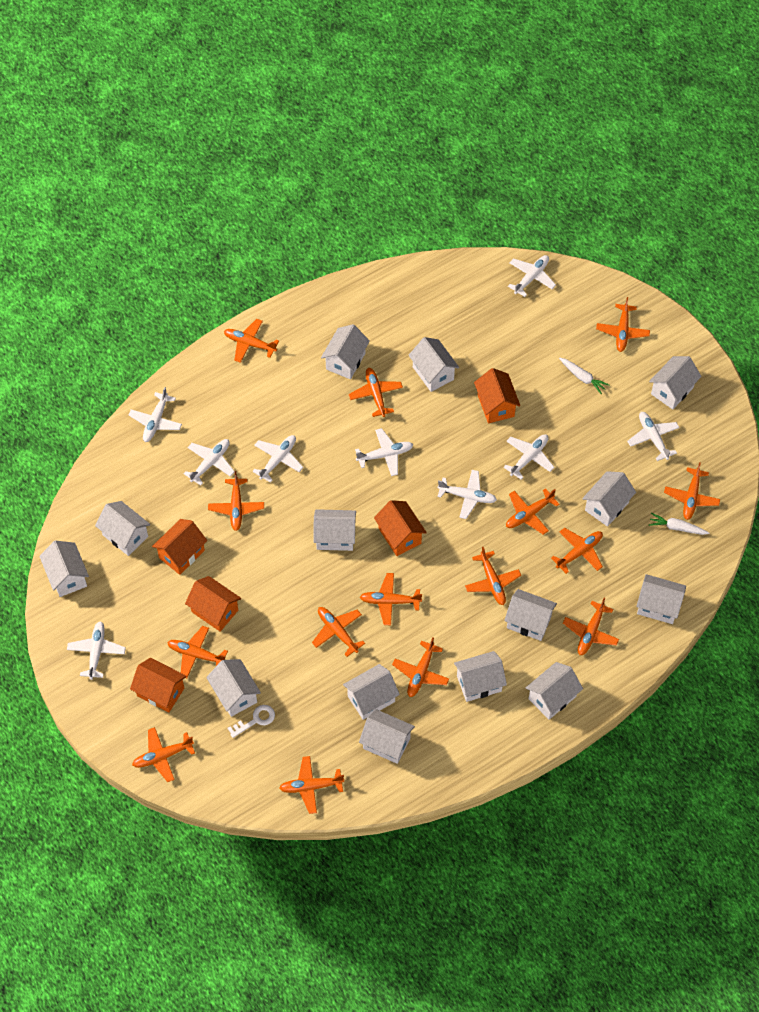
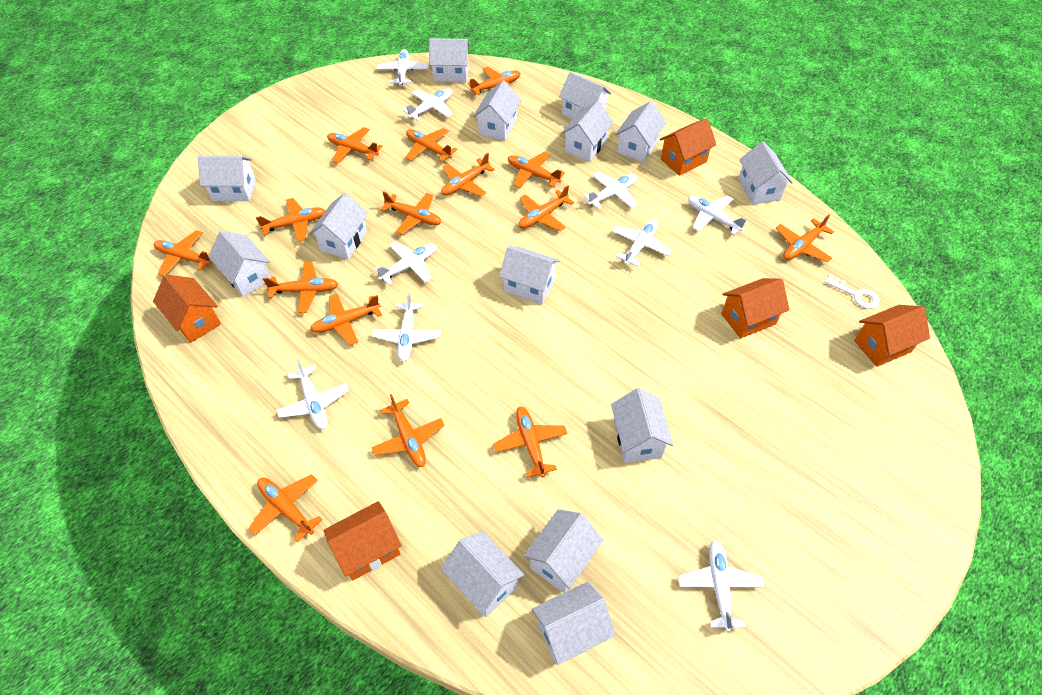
white carrot: 2 -> 0

